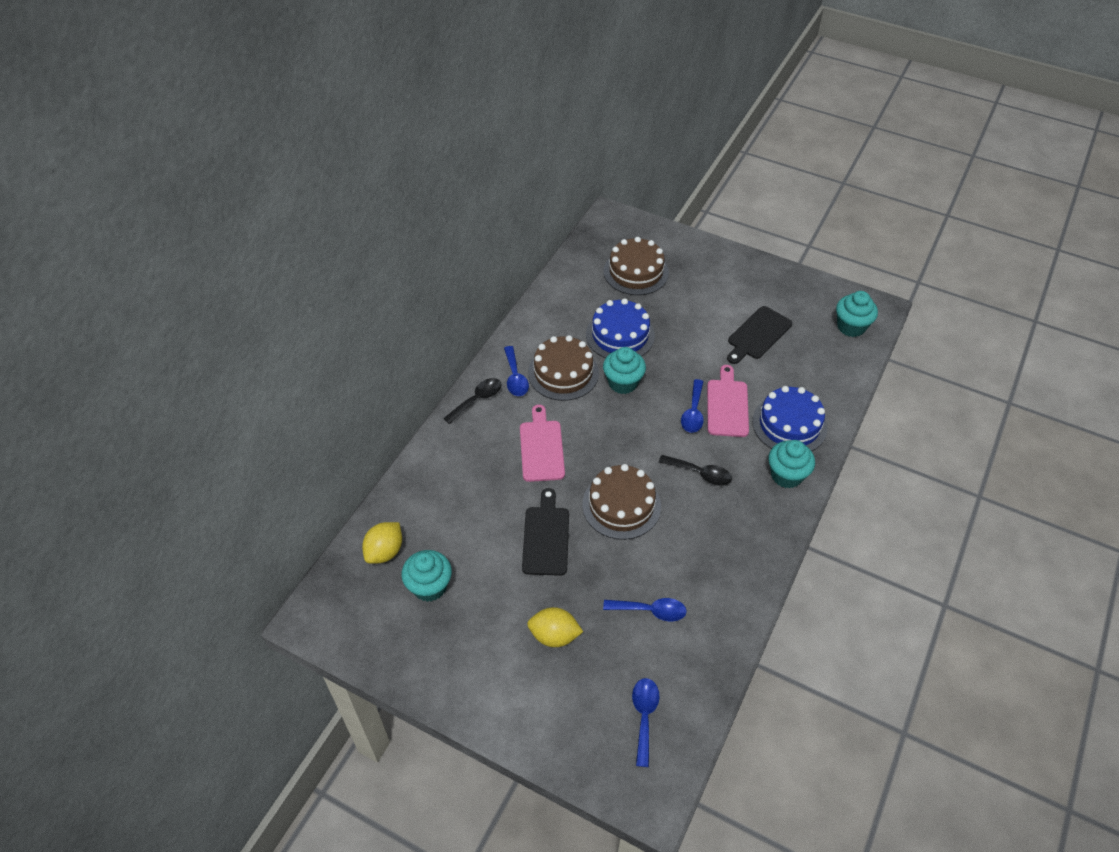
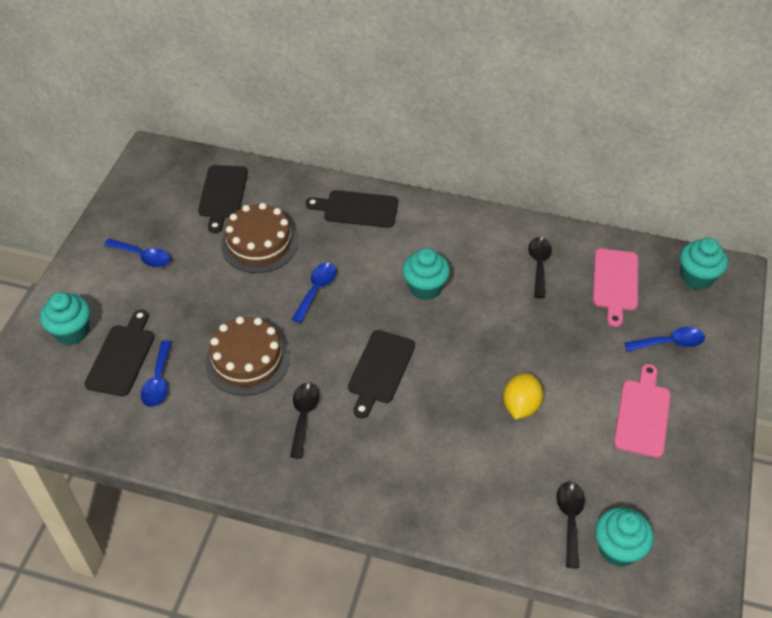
black cutting board: 2 -> 4
black spoon: 2 -> 3
blue cake: 2 -> 0
brown cake: 3 -> 2
yellow lemon: 2 -> 1

